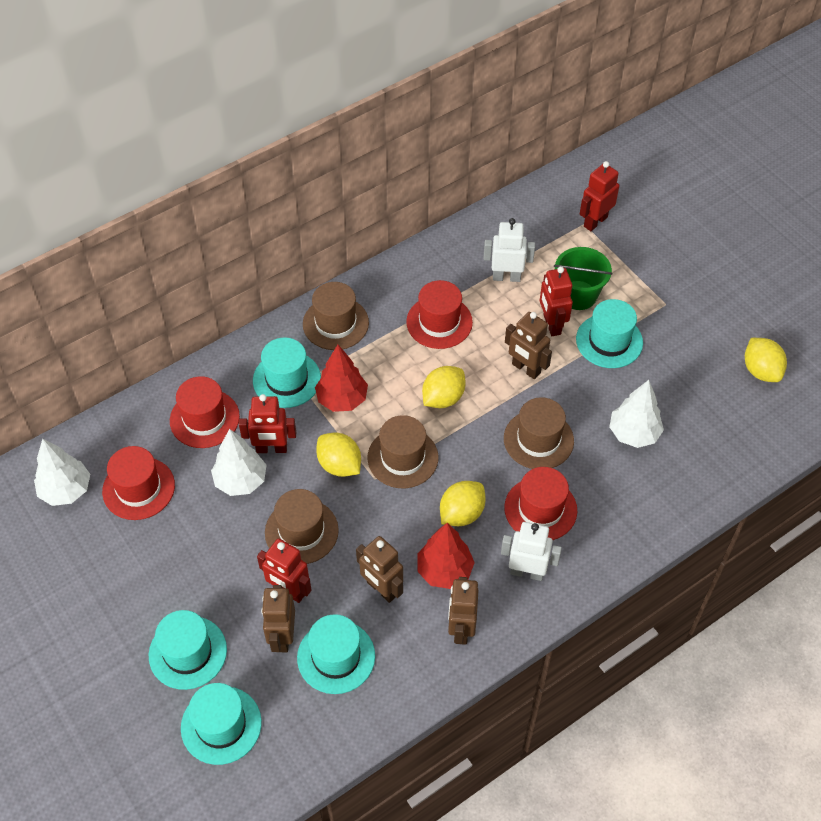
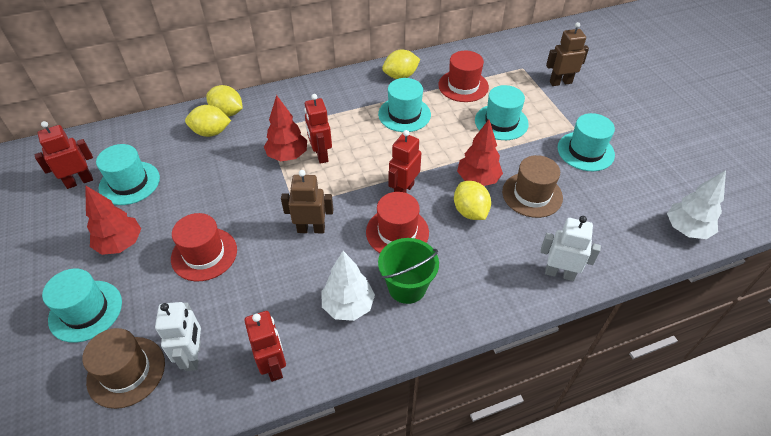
brown hat: 4 -> 2
brown robot: 4 -> 2
red hat: 4 -> 3
red tree: 2 -> 3
white tree: 3 -> 2

